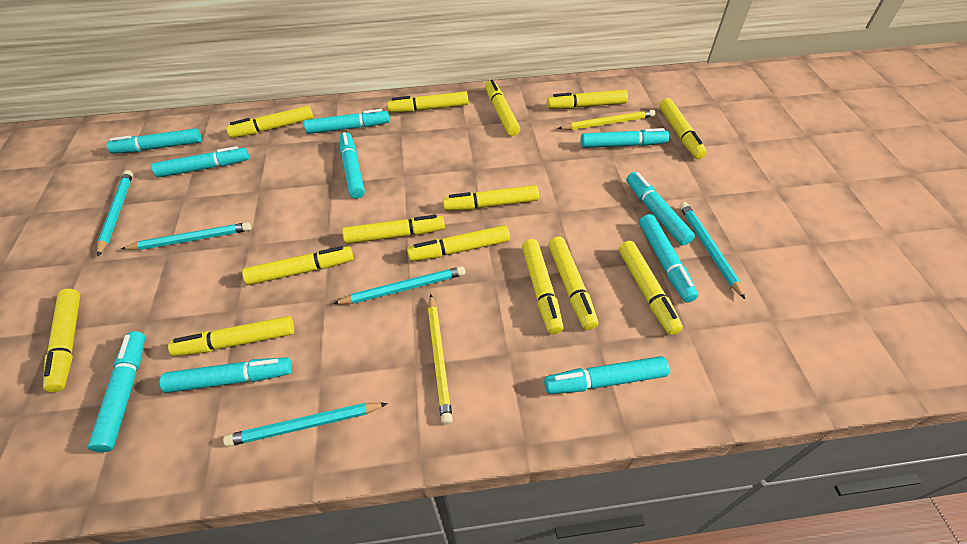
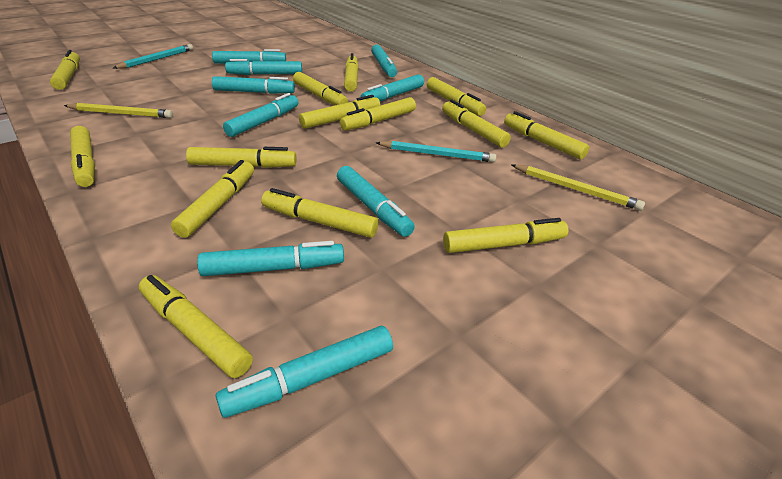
turquoise marker: 10 -> 9
turquoise pencil: 5 -> 2

